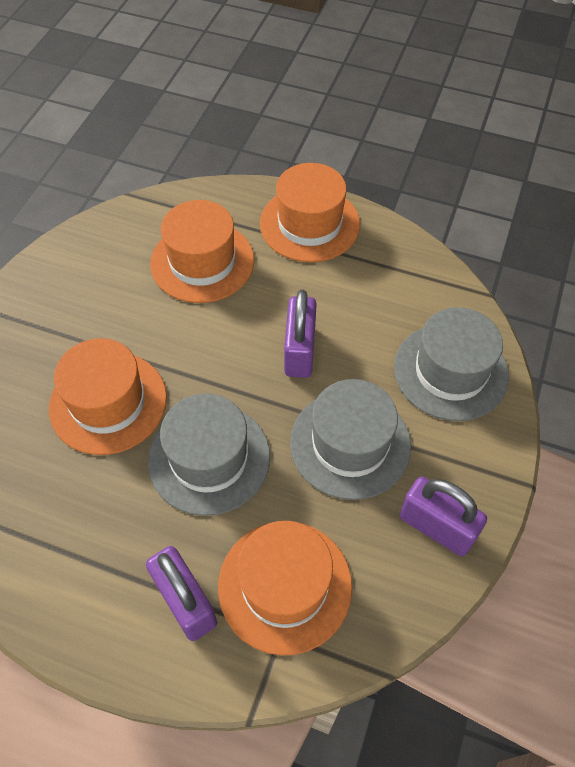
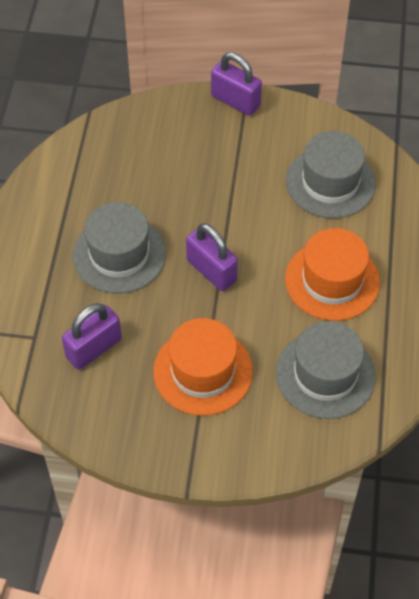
orange hat: 4 -> 2

